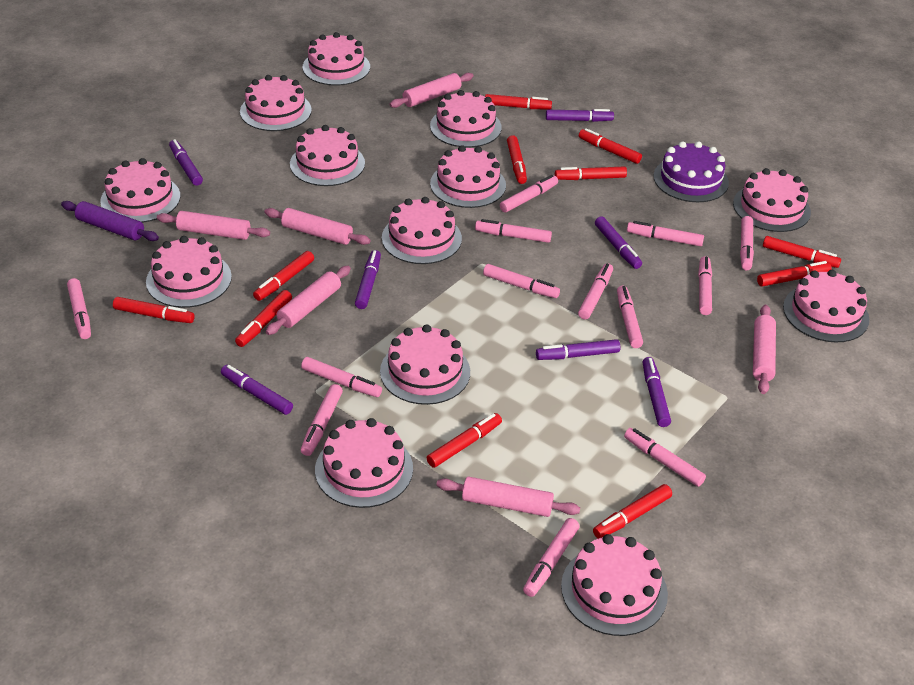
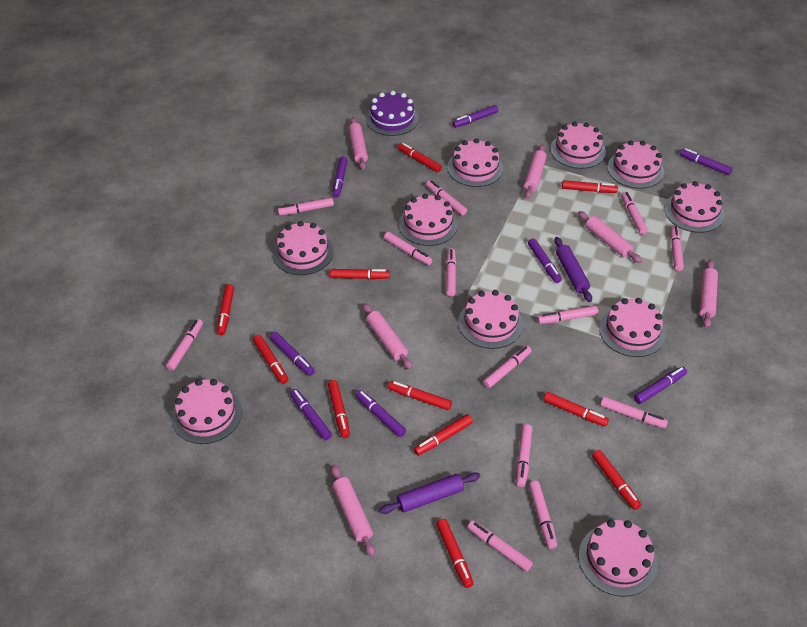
pink cake: 13 -> 10
purple marker: 7 -> 8
purple rolling pin: 1 -> 2

